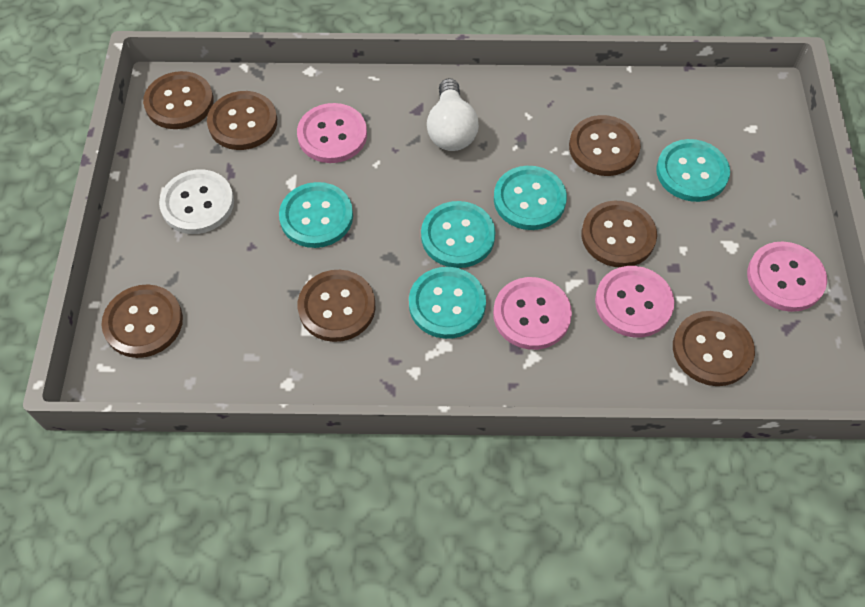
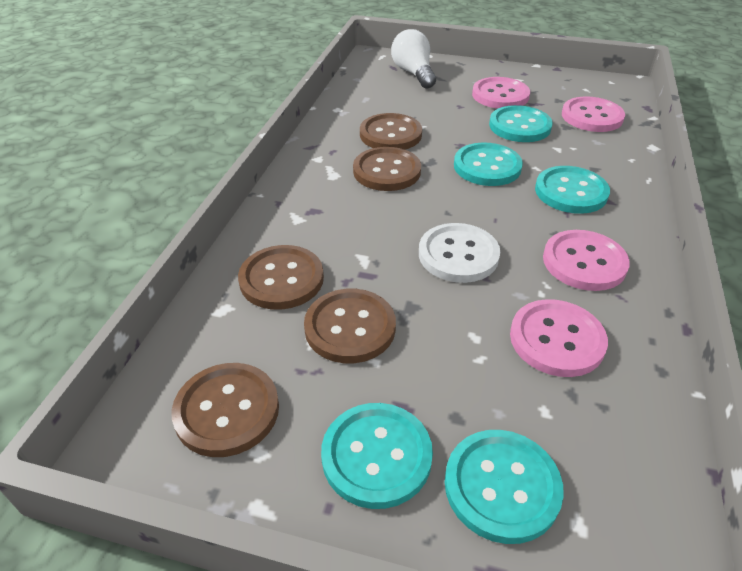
brown button: 7 -> 5

